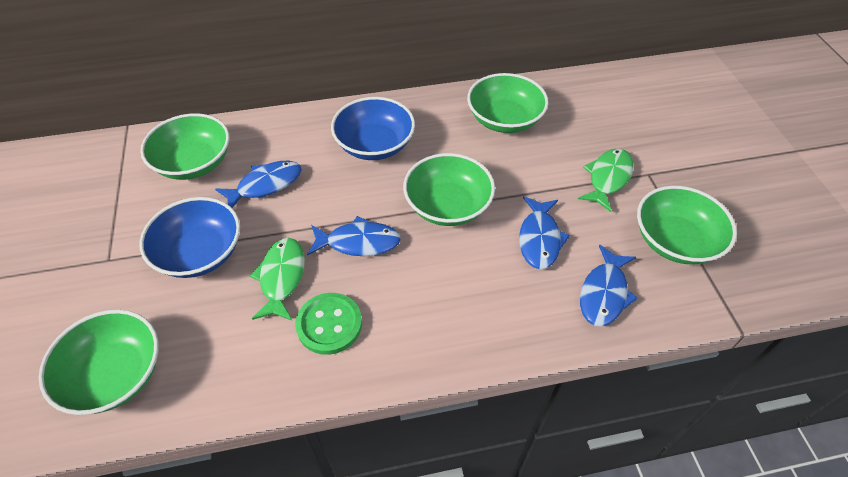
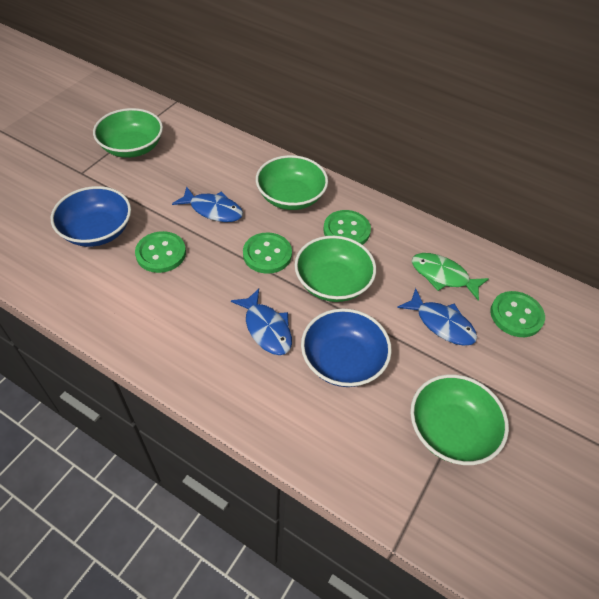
blue fish: 4 -> 3
green bowl: 5 -> 4
green button: 1 -> 4
green fish: 2 -> 1

